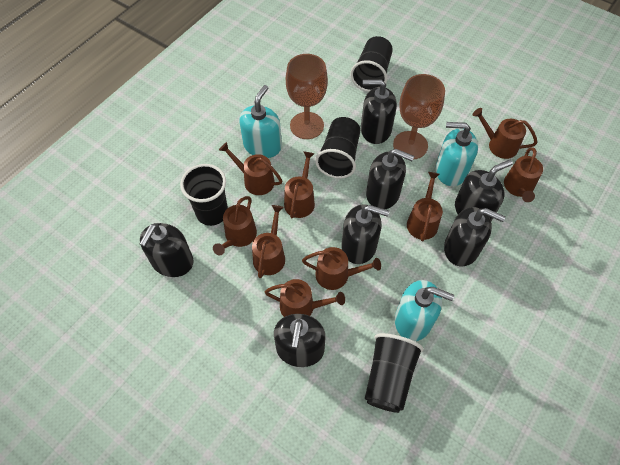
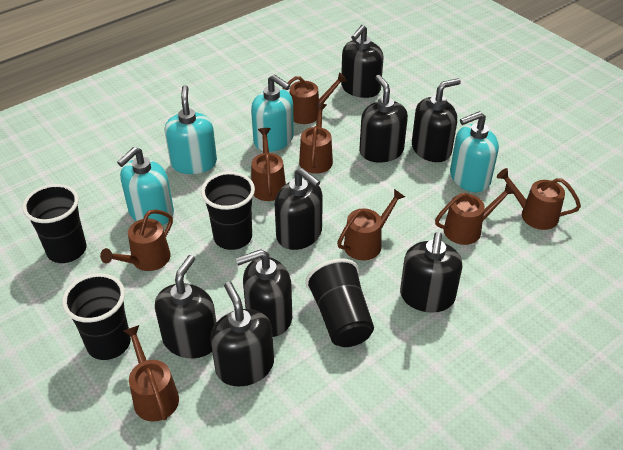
black soap dispenser: 7 -> 8
brown goblet: 2 -> 0
brown watering can: 9 -> 8
turquoise soap dispenser: 3 -> 4

